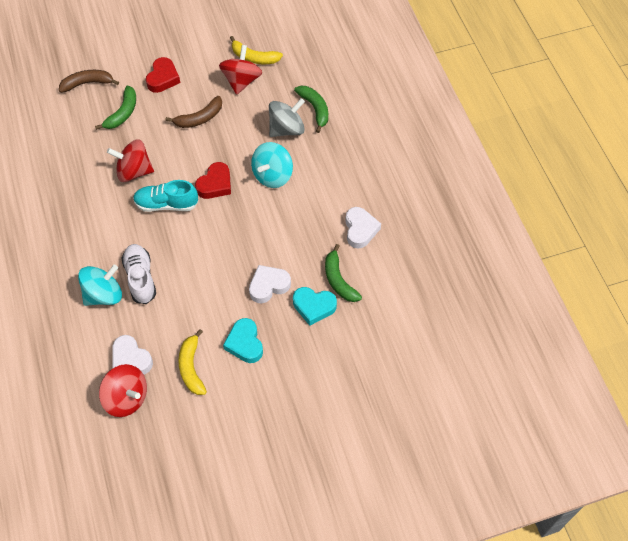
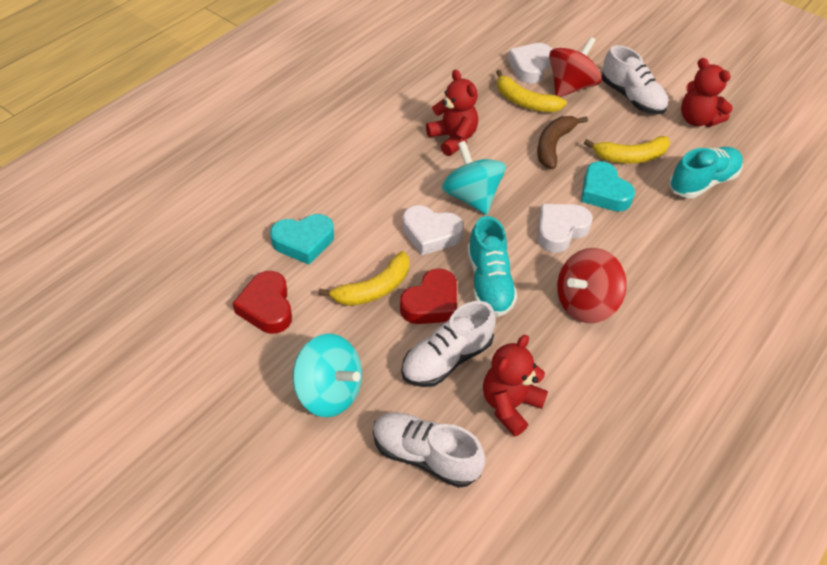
brown banana: 2 -> 1
green banana: 3 -> 0
grey spinning top: 1 -> 0
red spinning top: 3 -> 2
red teddy bear: 0 -> 3
turquoise shoe: 1 -> 2
white shoe: 1 -> 3
yellow banana: 2 -> 3

